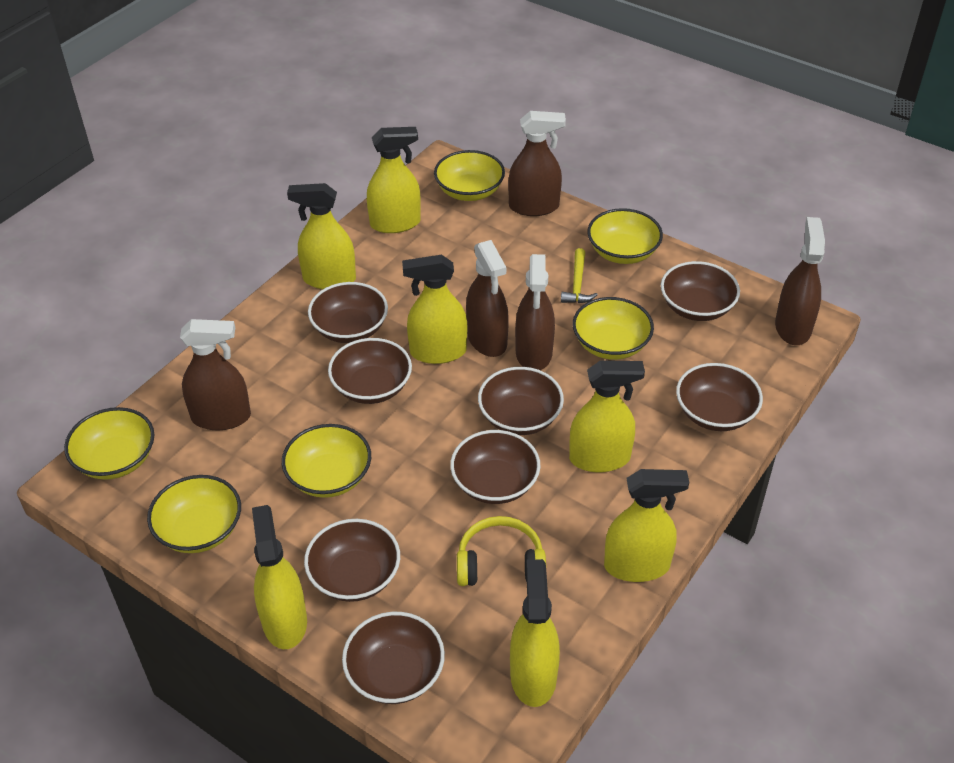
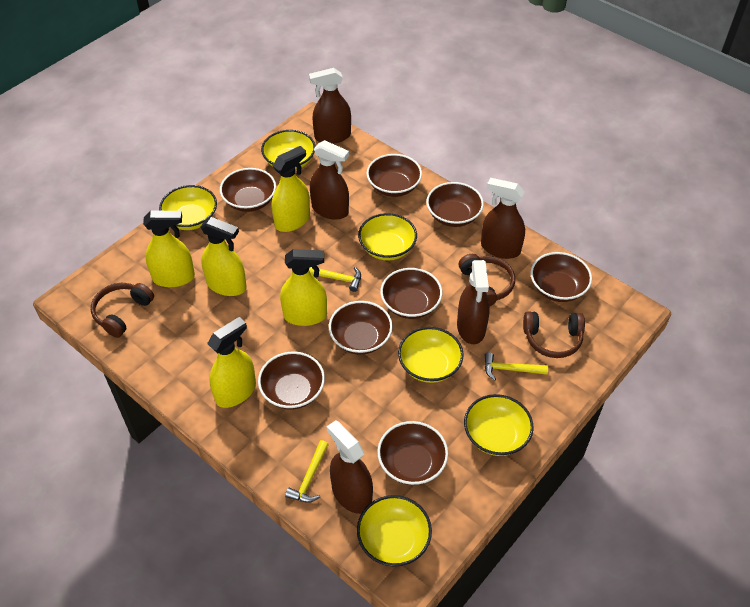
brown headphones: 0 -> 3
yellow hammer: 1 -> 3
yellow headphones: 1 -> 0
yellow spray bottle: 7 -> 5

